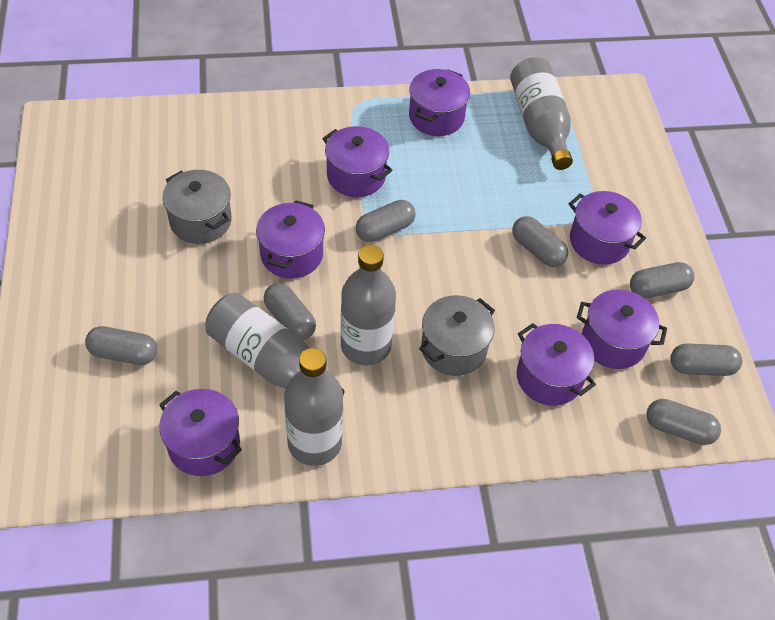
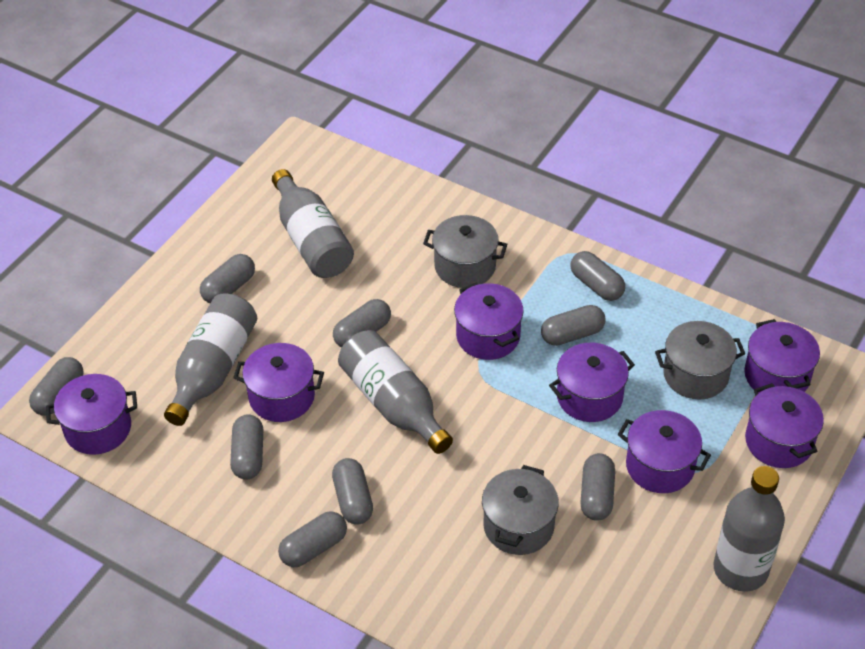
grey capsule: 7 -> 9
grey pot: 2 -> 3

